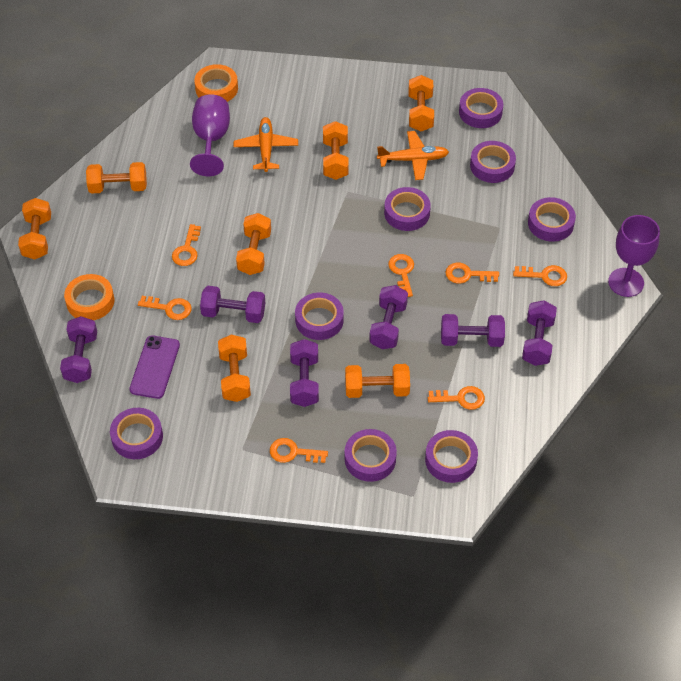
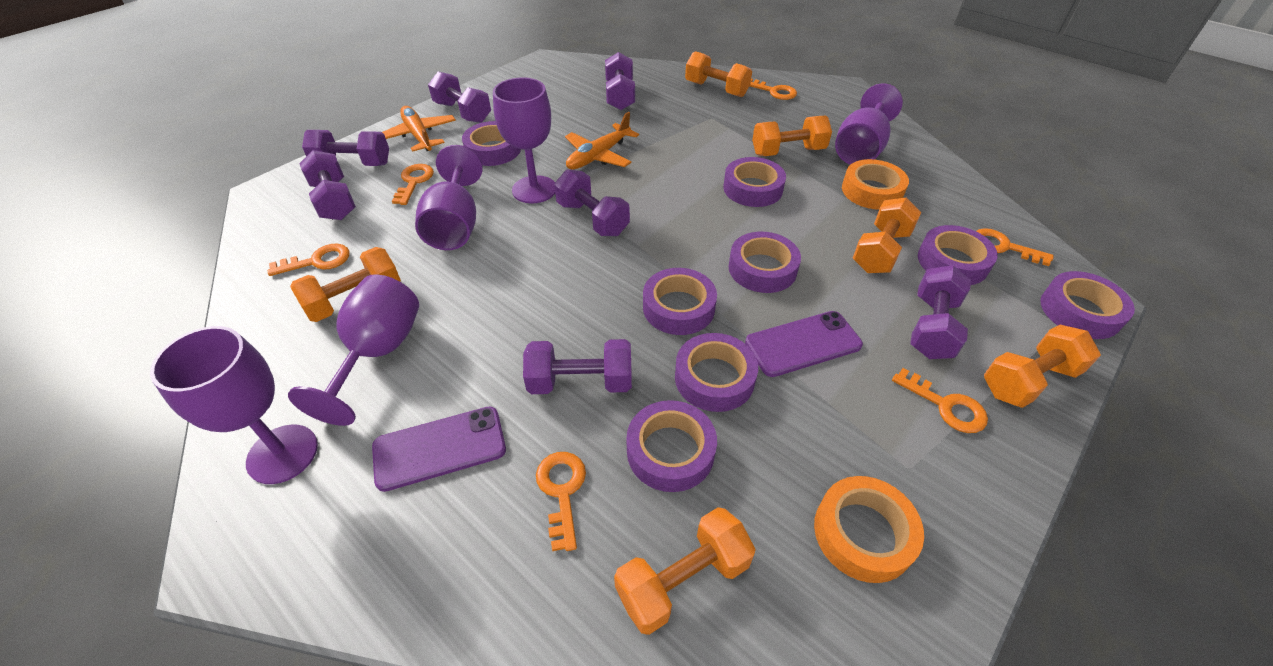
orange dumbbell: 7 -> 6
orange key: 7 -> 6
purple dumbbell: 6 -> 7
purple goblet: 2 -> 5
purple phone: 1 -> 2

